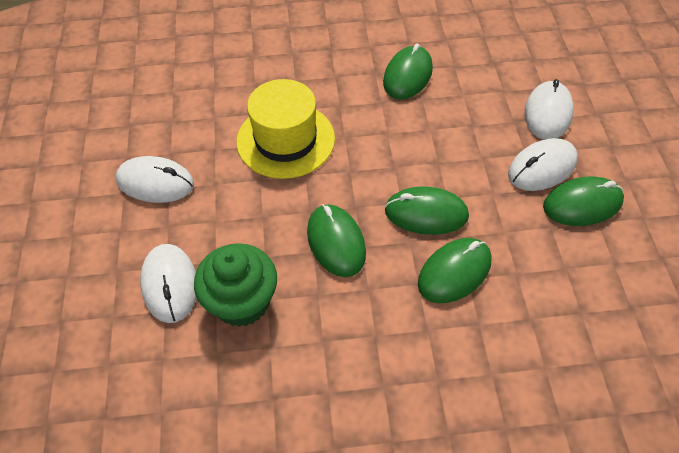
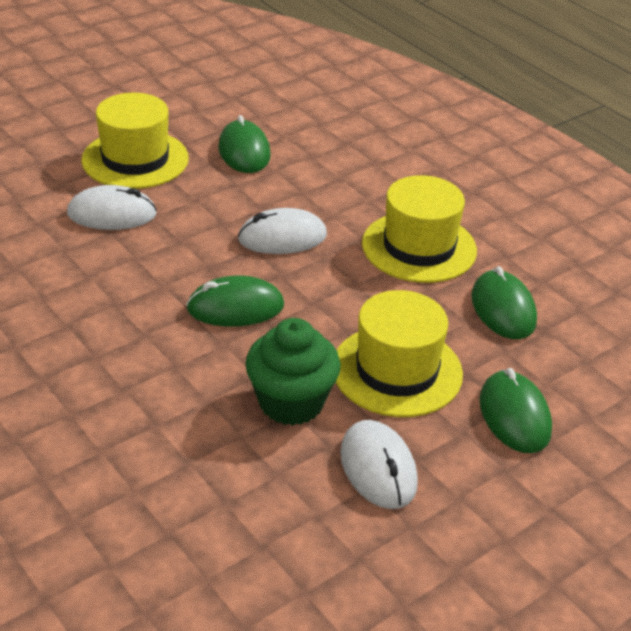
green mouse: 5 -> 4
white mouse: 4 -> 3
yellow hat: 1 -> 3

